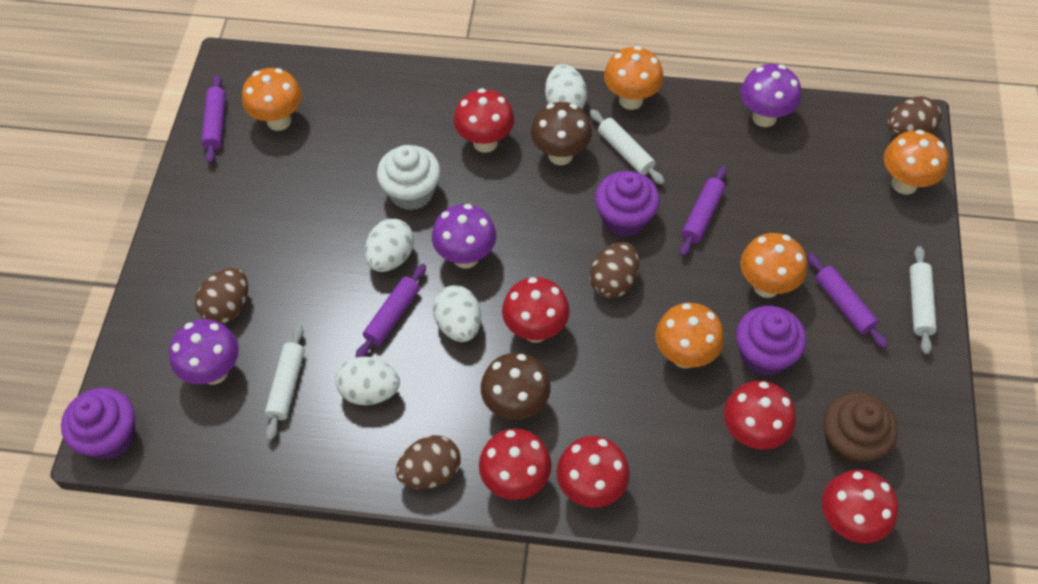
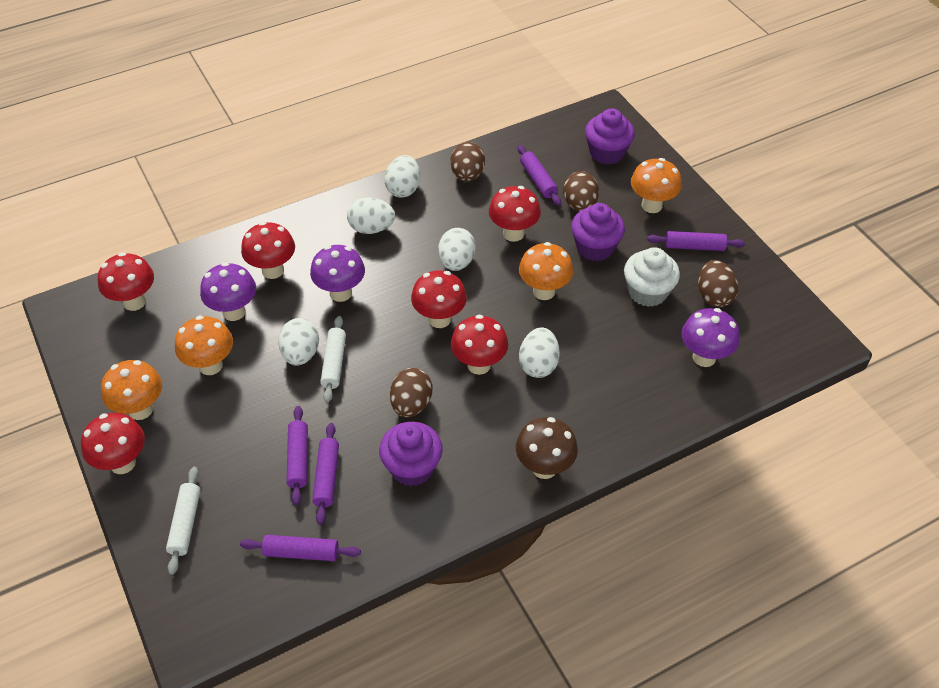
brown cupcake: 1 -> 0
brown mushroom: 2 -> 1
orange mushroom: 5 -> 4
purple rolling pin: 4 -> 5
white egg: 4 -> 5
white rolling pin: 3 -> 2

